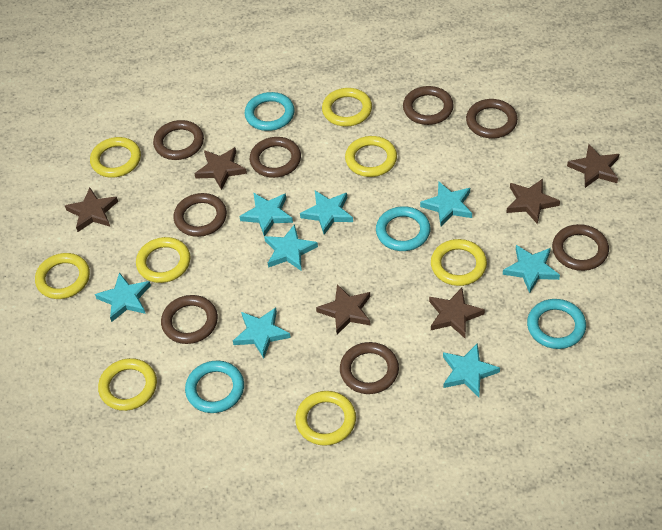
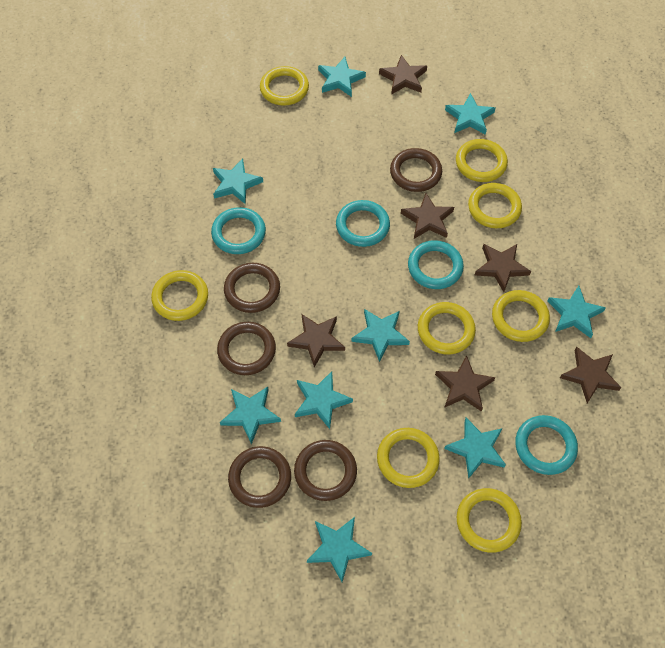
brown ring: 8 -> 5
turquoise star: 8 -> 9

